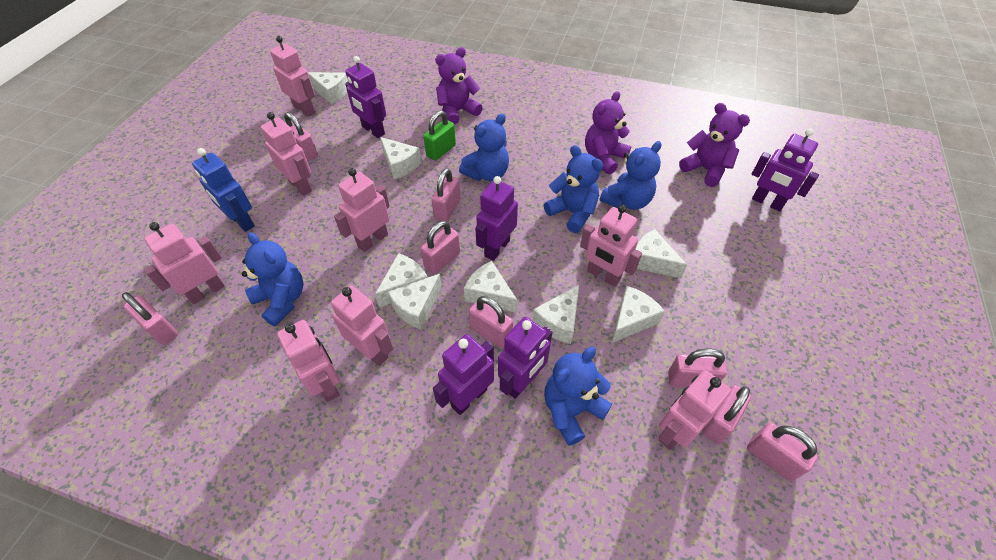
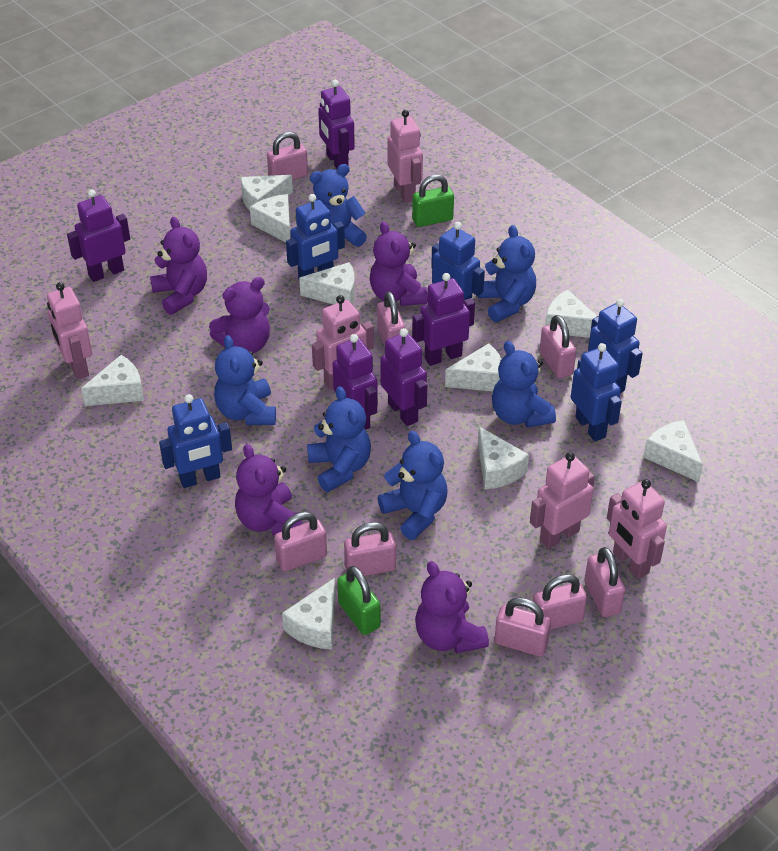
blue robot: 1 -> 5
blue teddy bear: 5 -> 6
green padlock: 1 -> 2
pink robot: 8 -> 5
purple teddy bear: 3 -> 5
white cheese: 8 -> 9

